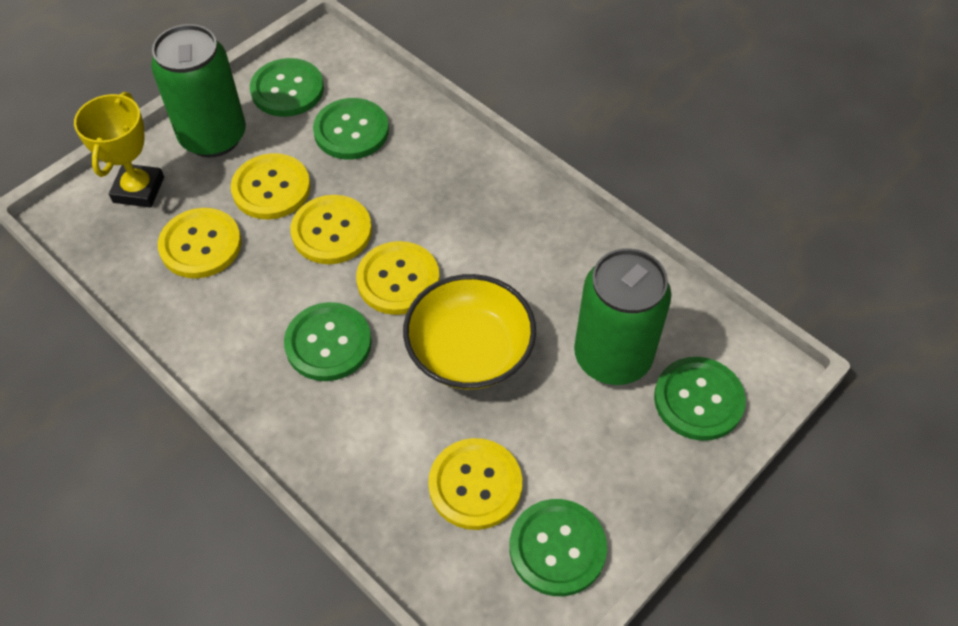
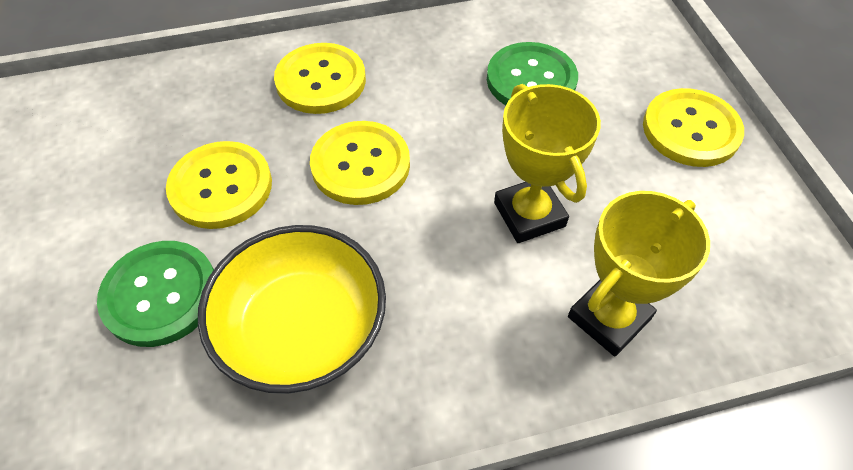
green button: 5 -> 2
green can: 2 -> 0
yellow button: 5 -> 4
yellow trophy: 1 -> 2

